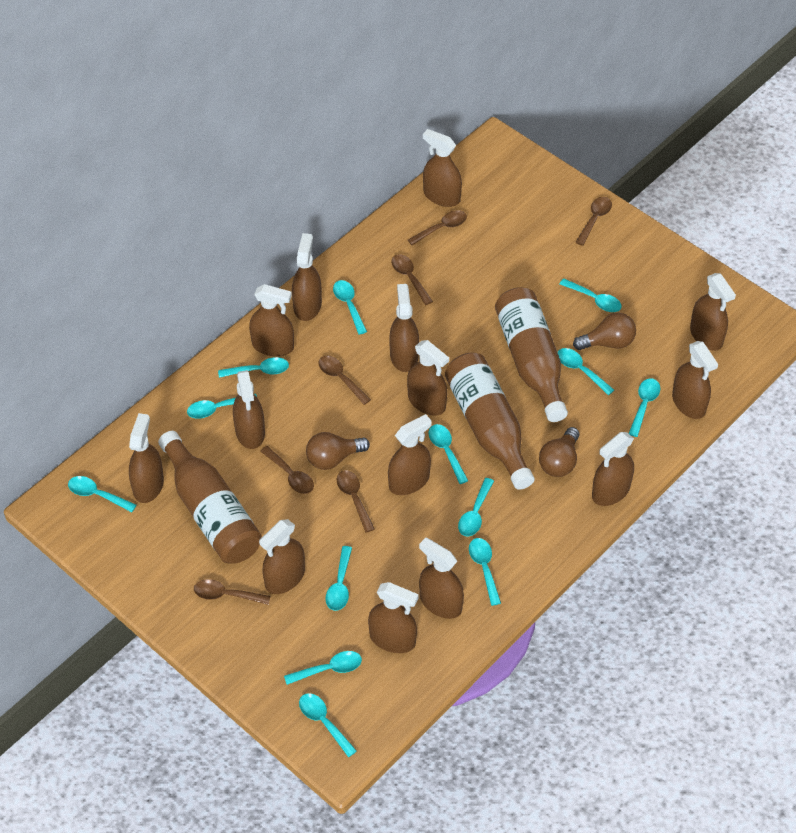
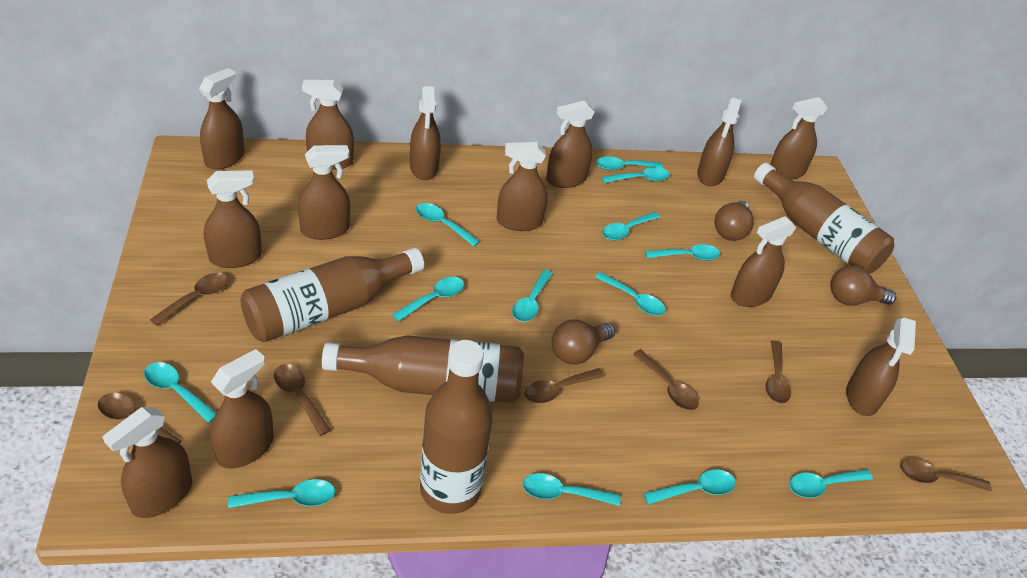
brown bottle: 3 -> 4
brown spray bottle: 14 -> 13

